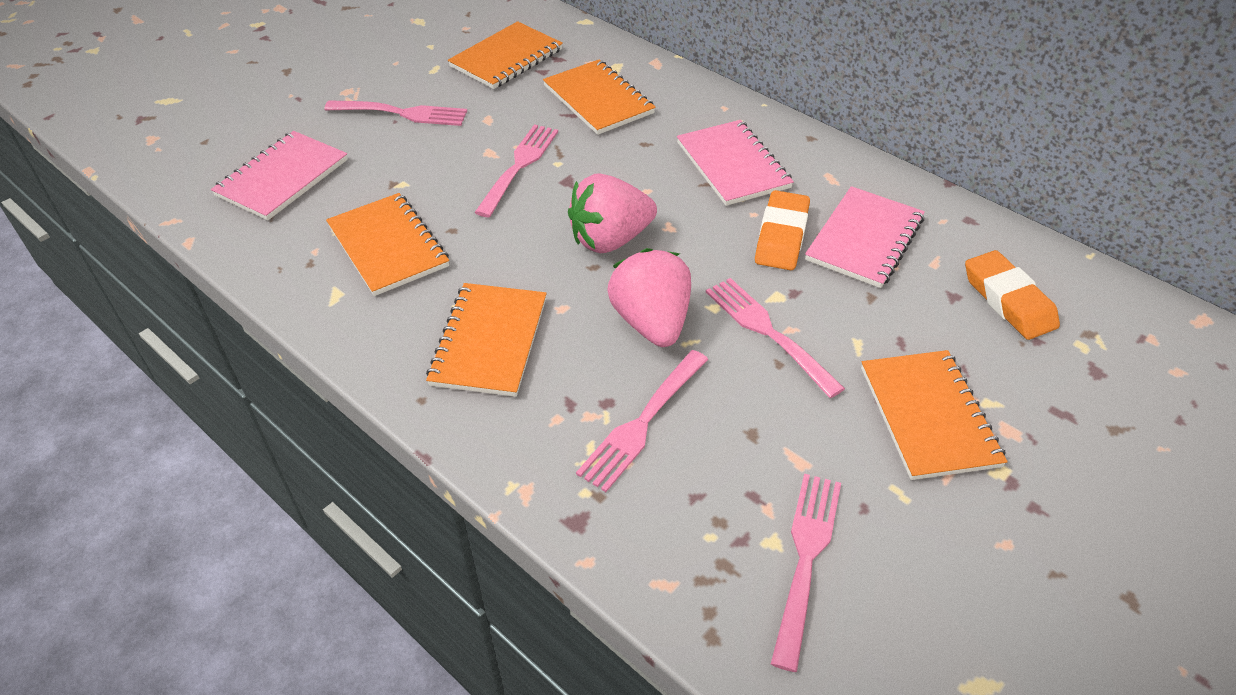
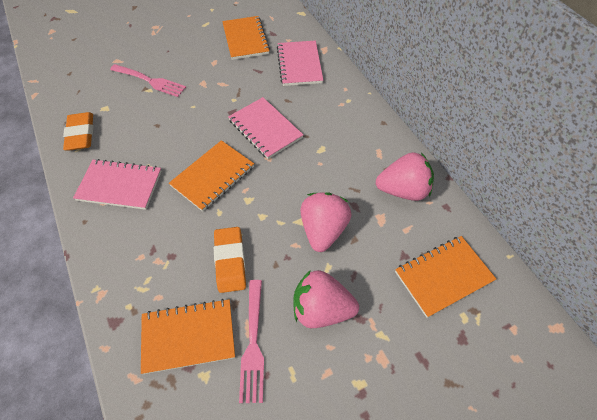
orange notebook: 5 -> 4
pink fork: 5 -> 2
pink strawberry: 2 -> 3

